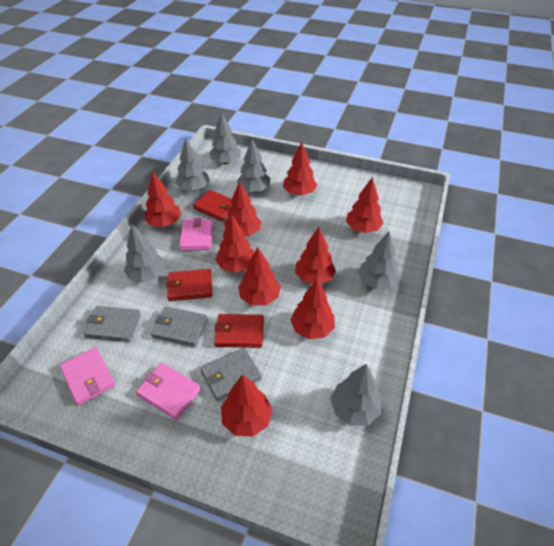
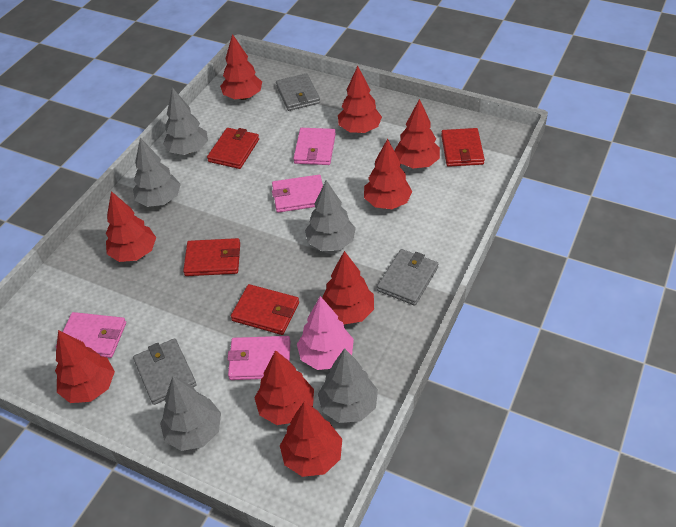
grey tree: 6 -> 5
pink tree: 0 -> 1
pink wallet: 3 -> 4
red wallet: 3 -> 4

